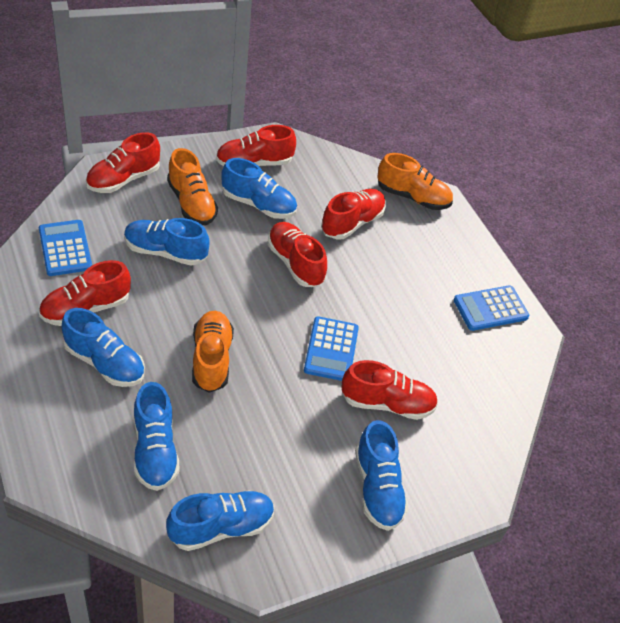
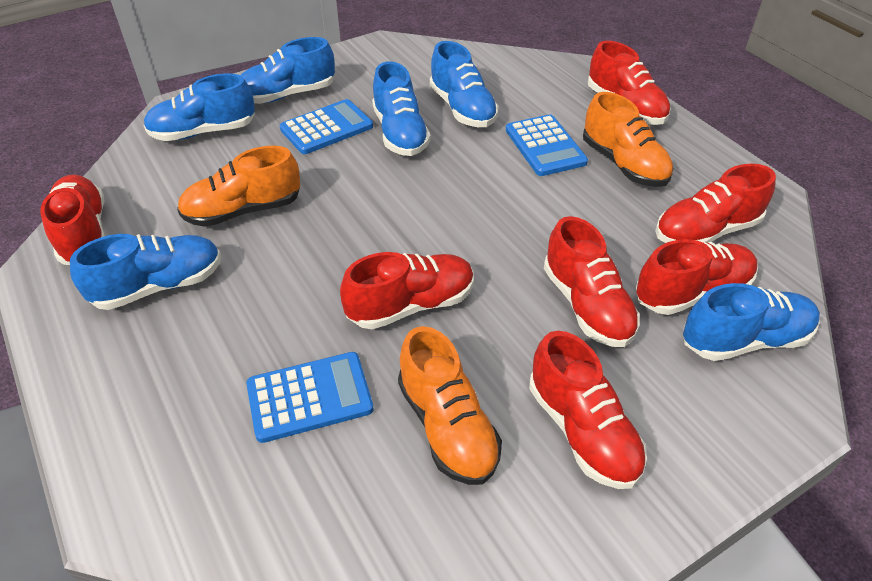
red shoe: 6 -> 7

